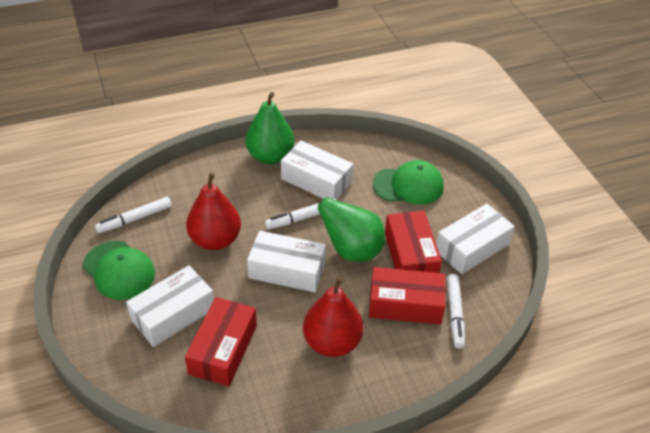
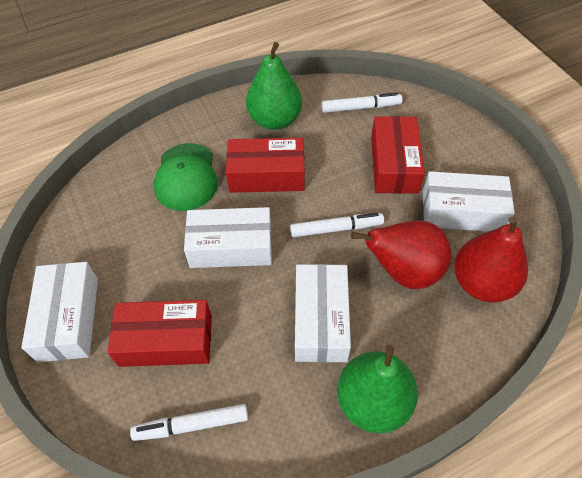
green cap: 2 -> 1

